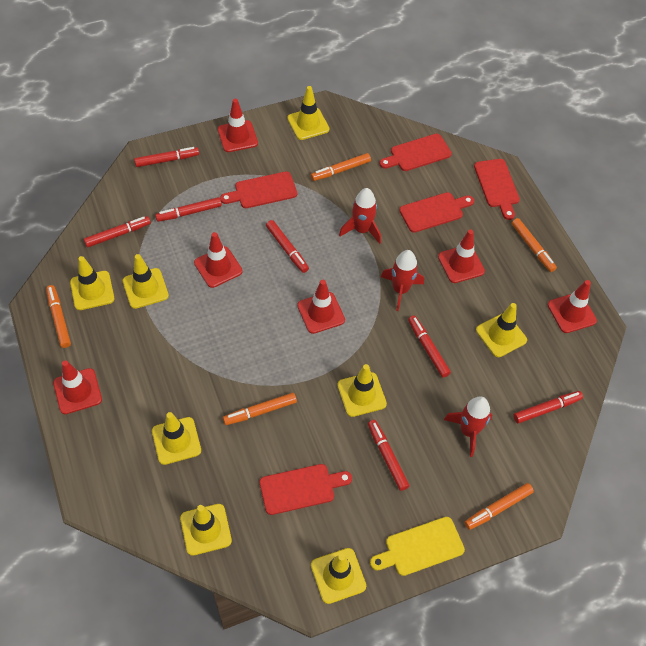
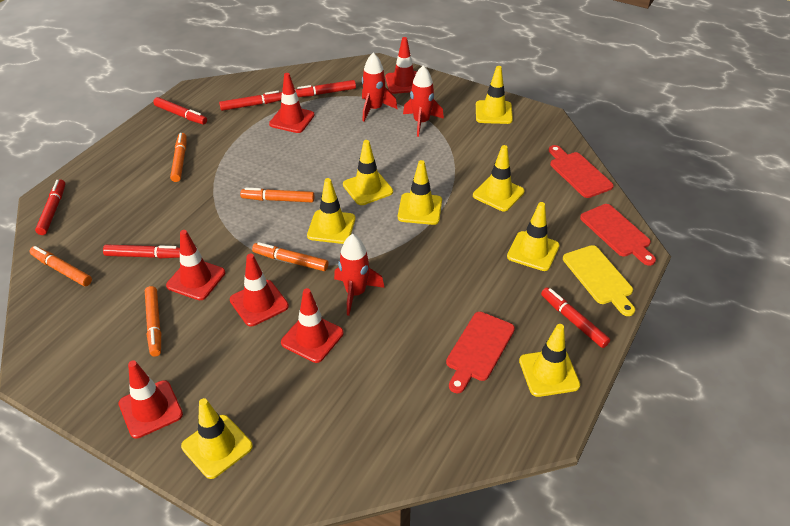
red cutting board: 5 -> 3
red marker: 7 -> 6

